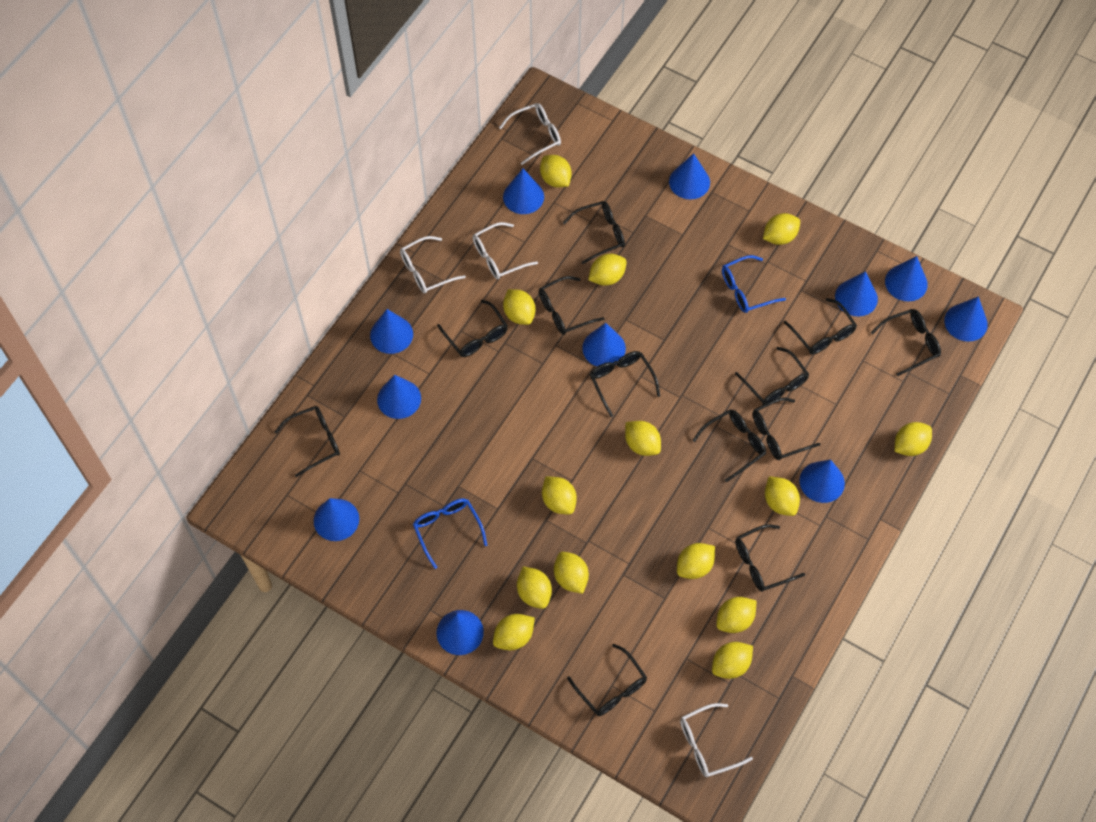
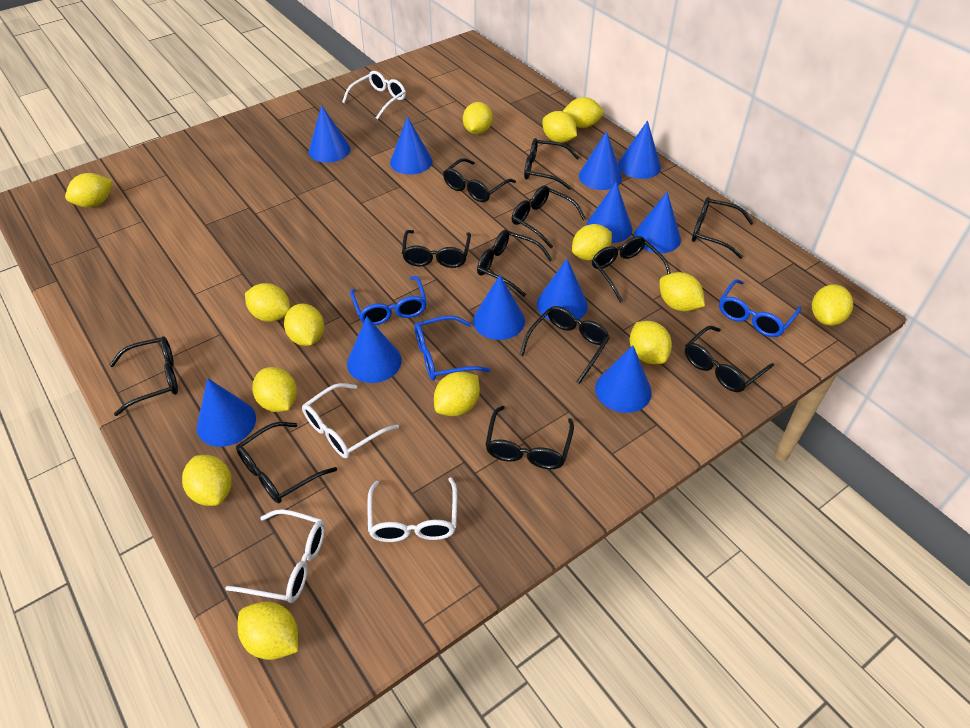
blue glasses: 2 -> 3

